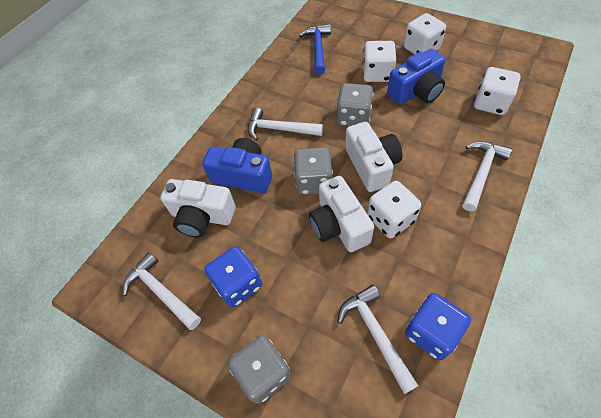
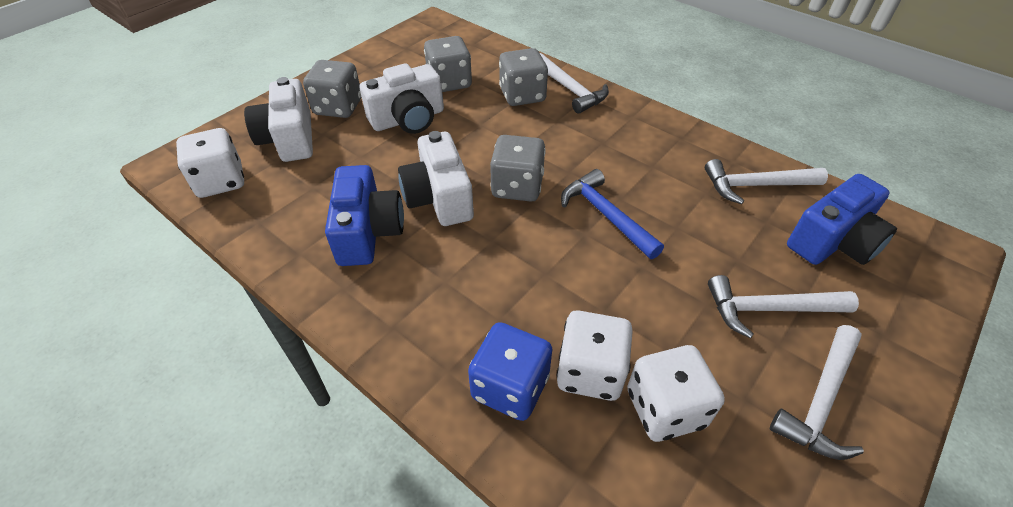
blue dice: 2 -> 1
grey dice: 3 -> 4
white dice: 4 -> 3

